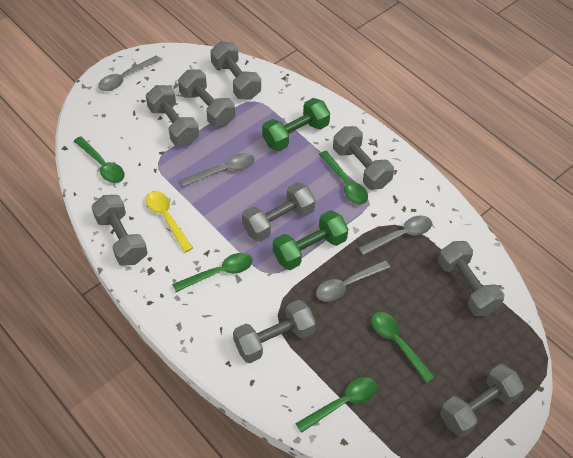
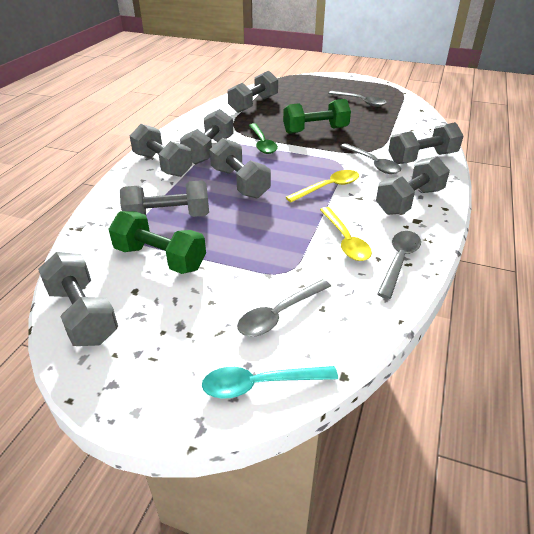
green spoon: 5 -> 1
grey dumbbell: 9 -> 8
turquoise spoon: 0 -> 1
yellow spoon: 1 -> 2

